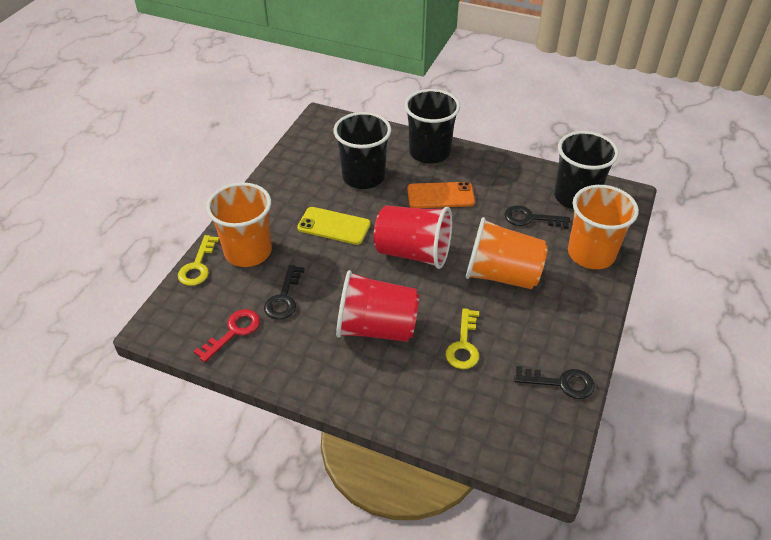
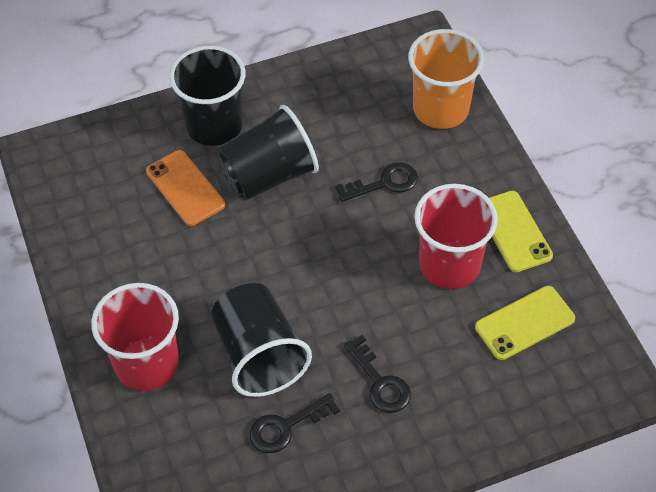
orange cup: 3 -> 1
red key: 1 -> 0
yellow key: 2 -> 0
yellow phone: 1 -> 2

